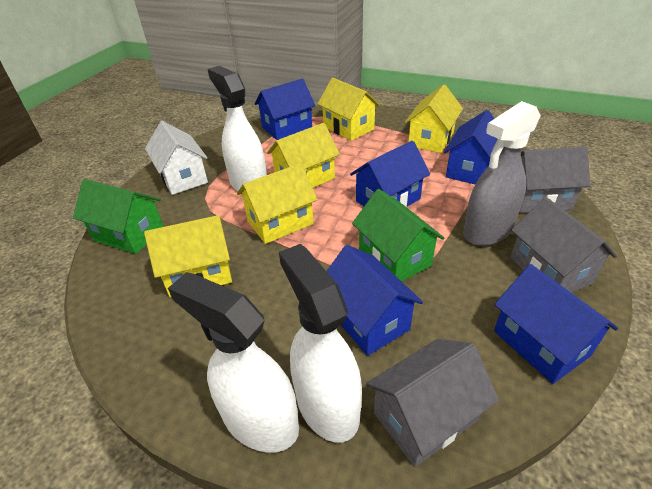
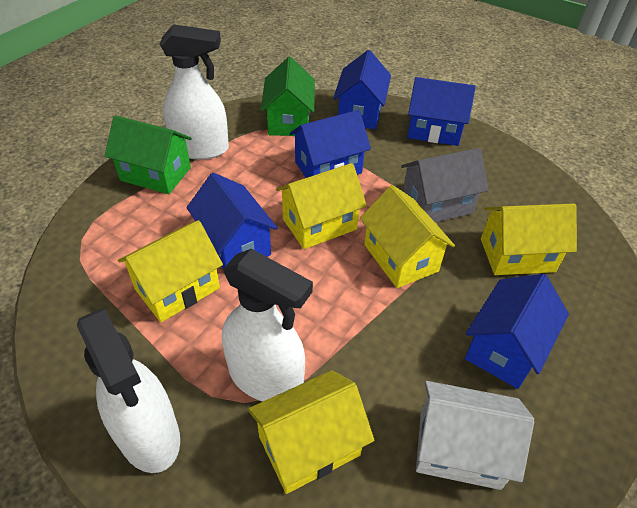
grey house: 3 -> 1
grey spray bottle: 1 -> 0

